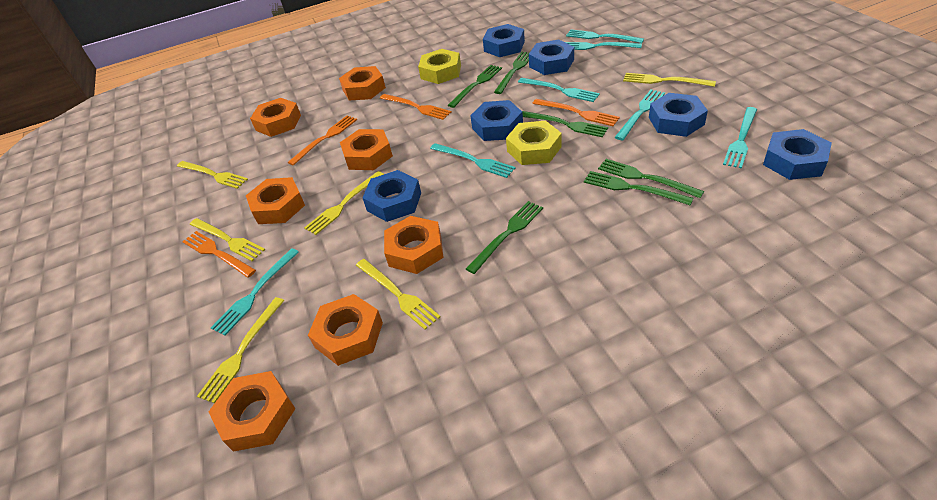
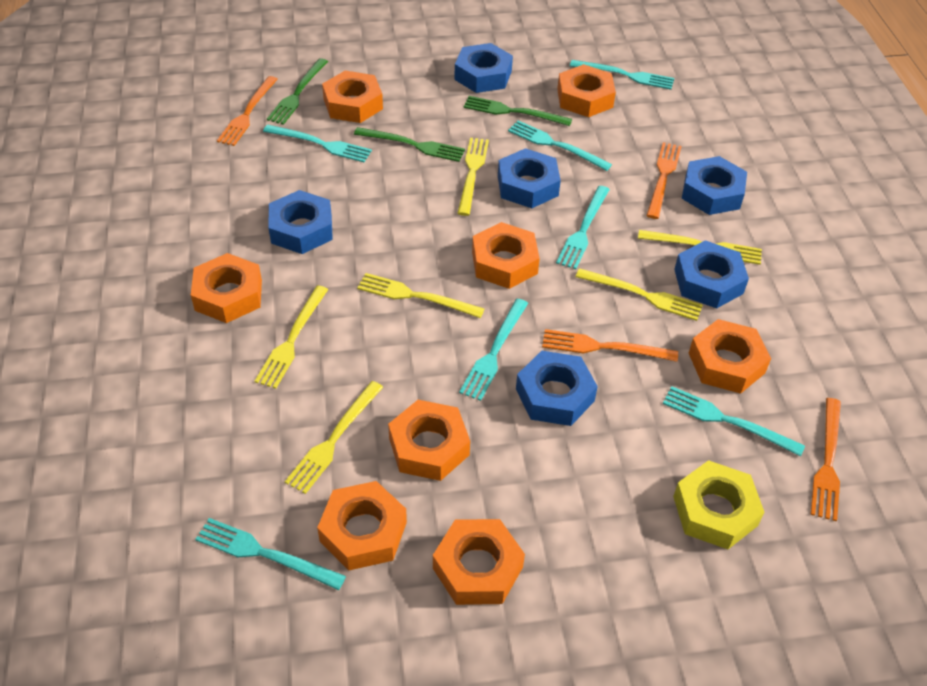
green fork: 6 -> 3
orange nut: 7 -> 8
yellow nut: 2 -> 1

